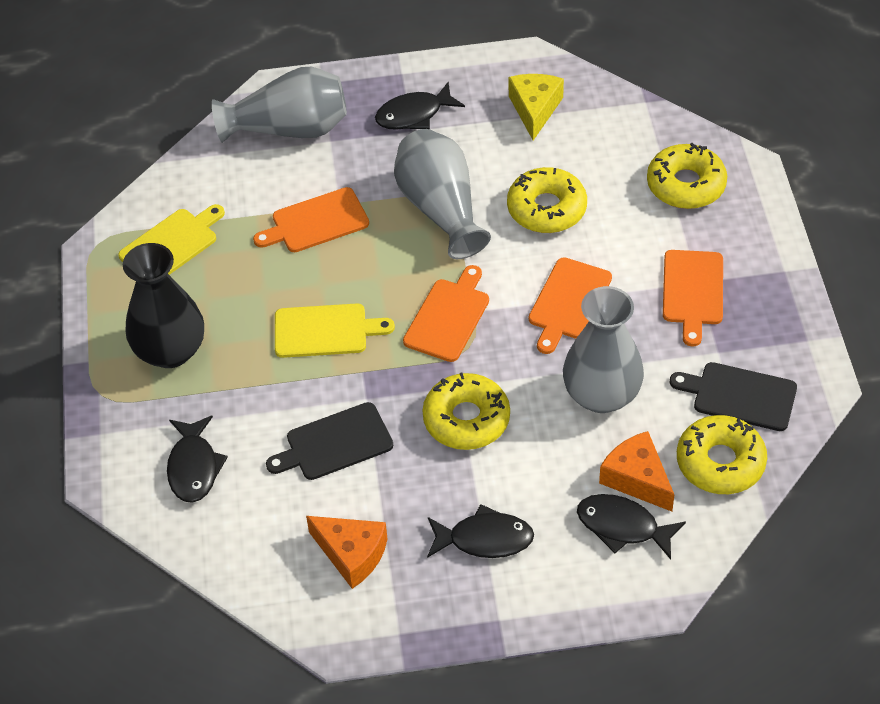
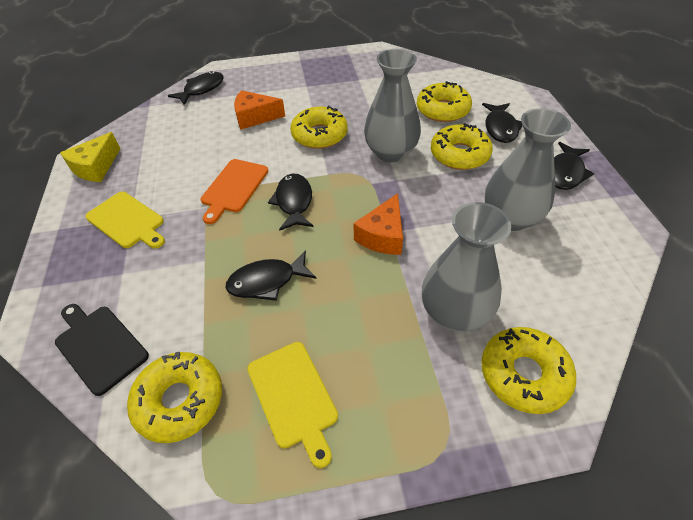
black cutting board: 2 -> 1
black fish: 4 -> 5
black vase: 1 -> 0
orange cutting board: 4 -> 1
yellow donut: 4 -> 5

